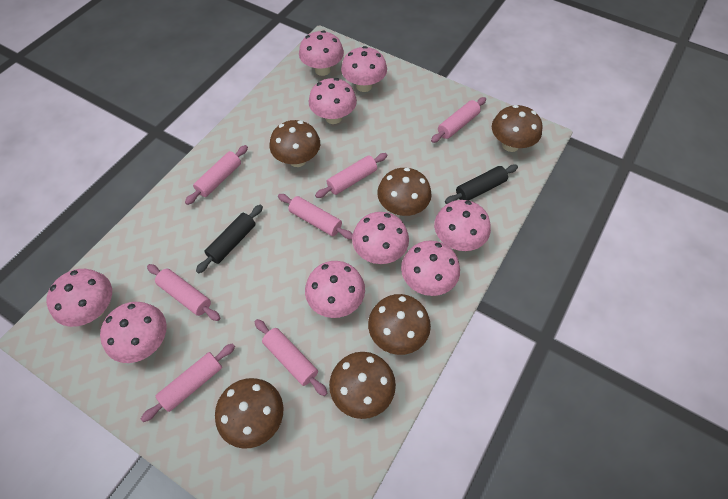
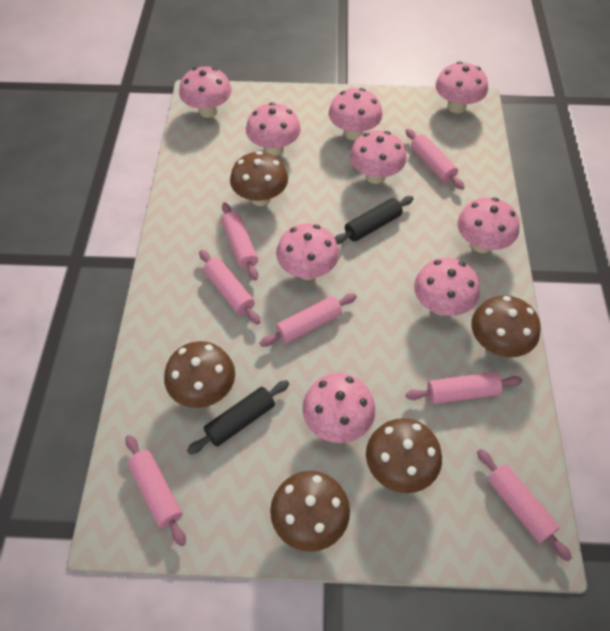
brown mushroom: 6 -> 5

